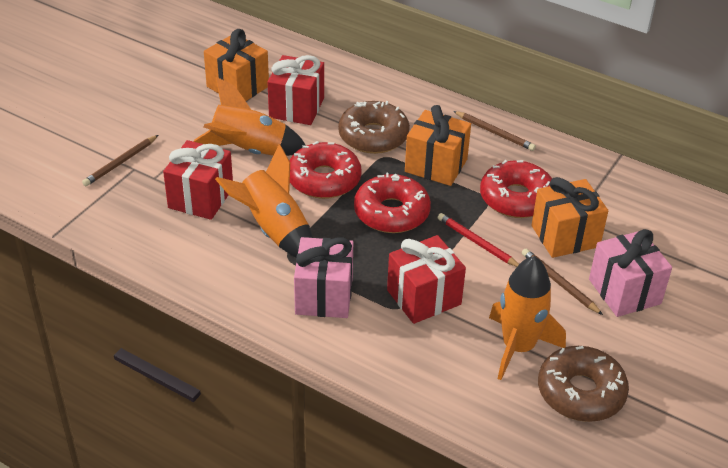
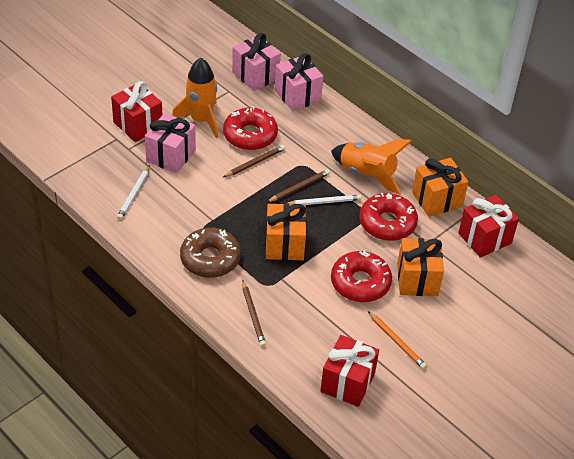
brown donut: 2 -> 1
orange pencil: 0 -> 1
orange rocket: 3 -> 2
pink gift: 2 -> 3
red pencil: 1 -> 0
white pencil: 0 -> 2

